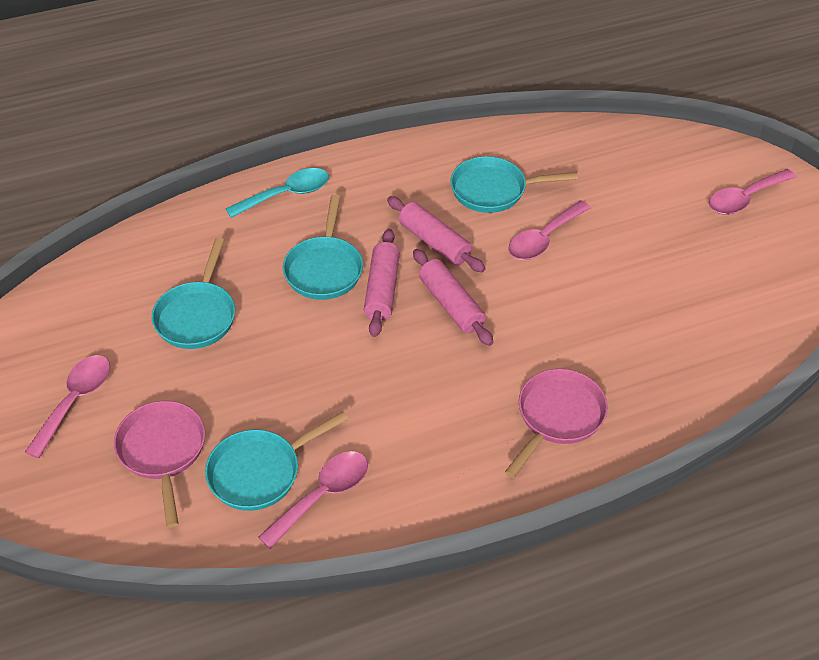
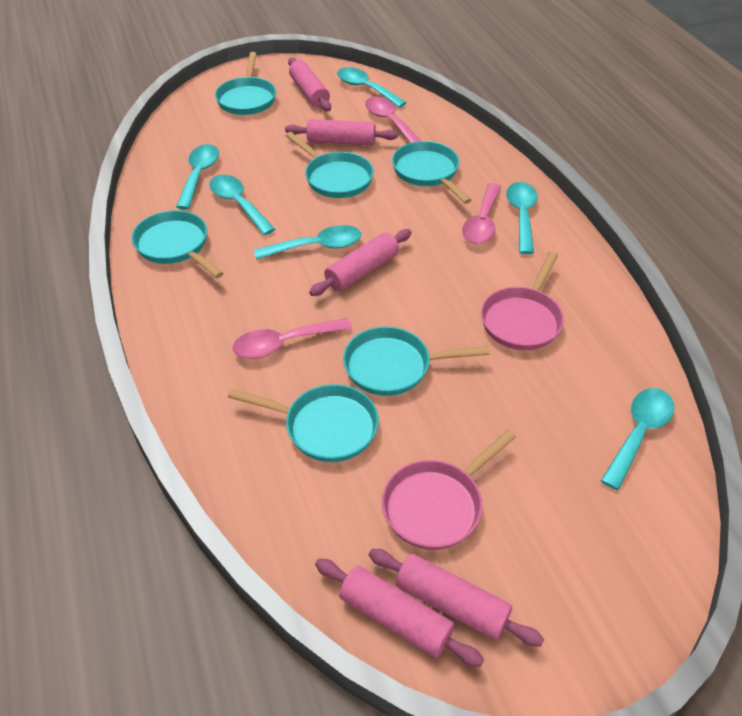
pink rolling pin: 3 -> 5
pink spoon: 4 -> 3
turquoise pan: 4 -> 6
turquoise spoon: 1 -> 6

